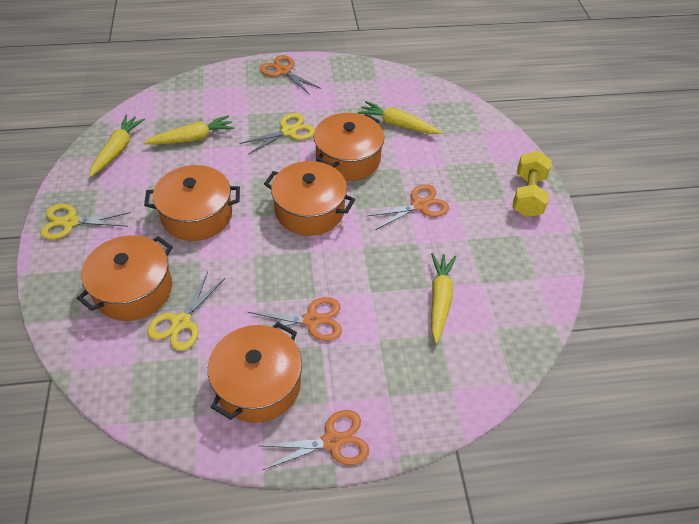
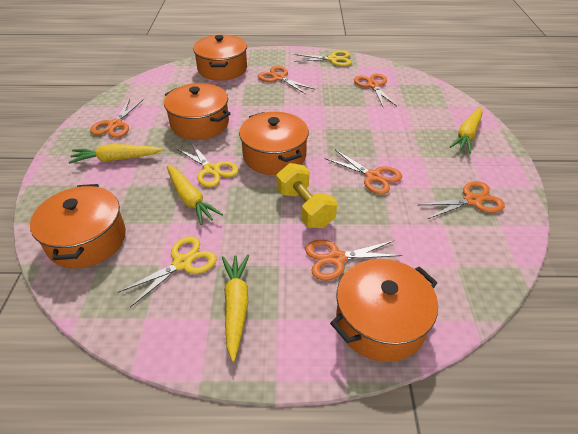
orange scissors: 4 -> 6

